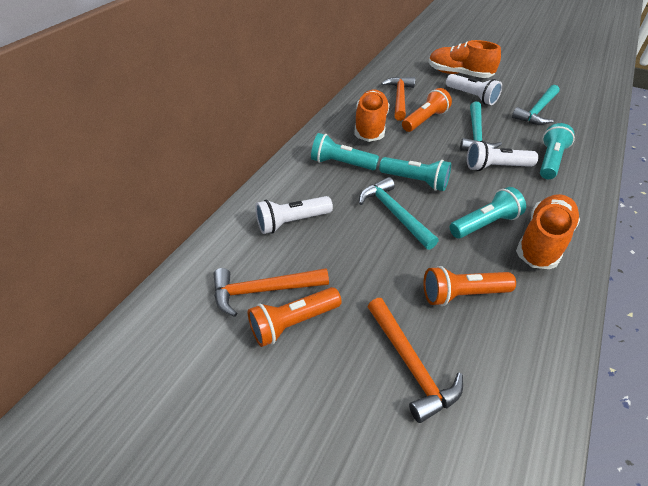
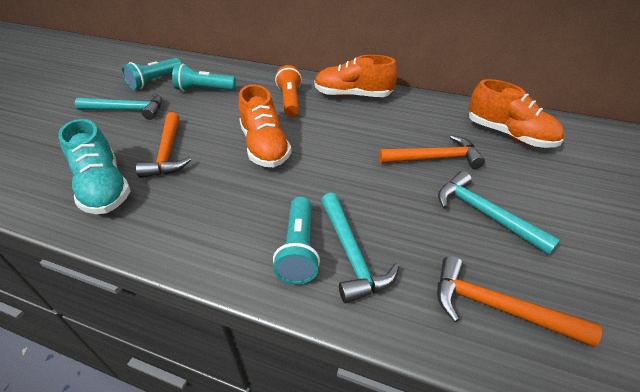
orange flashlight: 3 -> 1
turquoise flashlight: 4 -> 3
turquoise shoe: 0 -> 1
white flashlight: 3 -> 0

